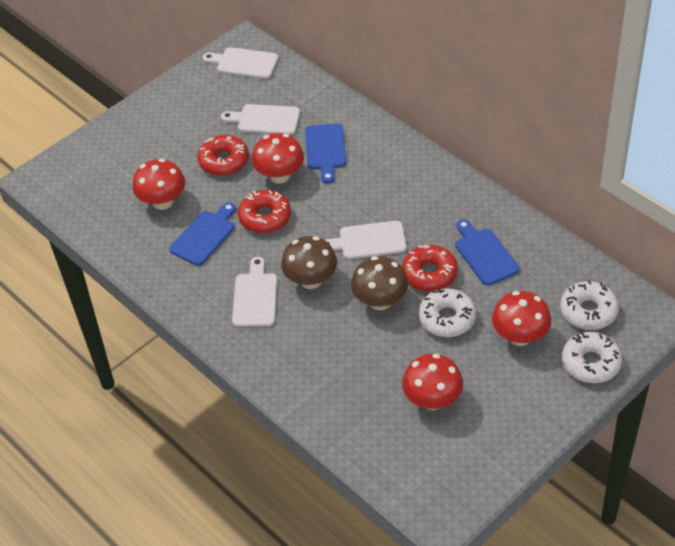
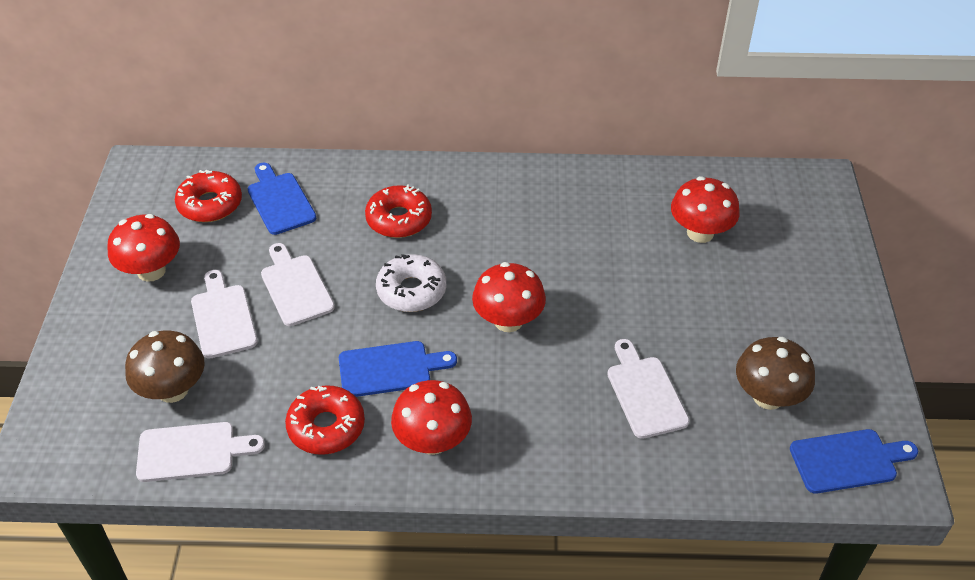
white donut: 3 -> 1

